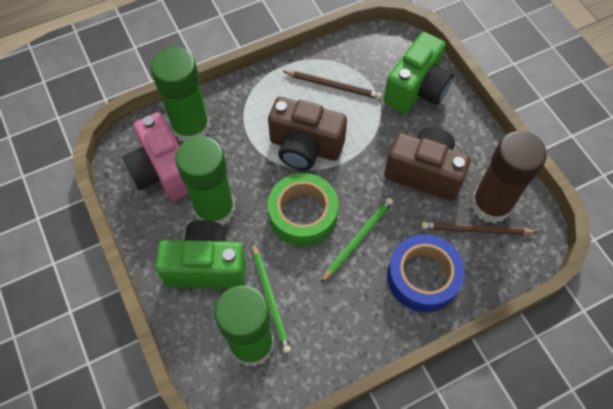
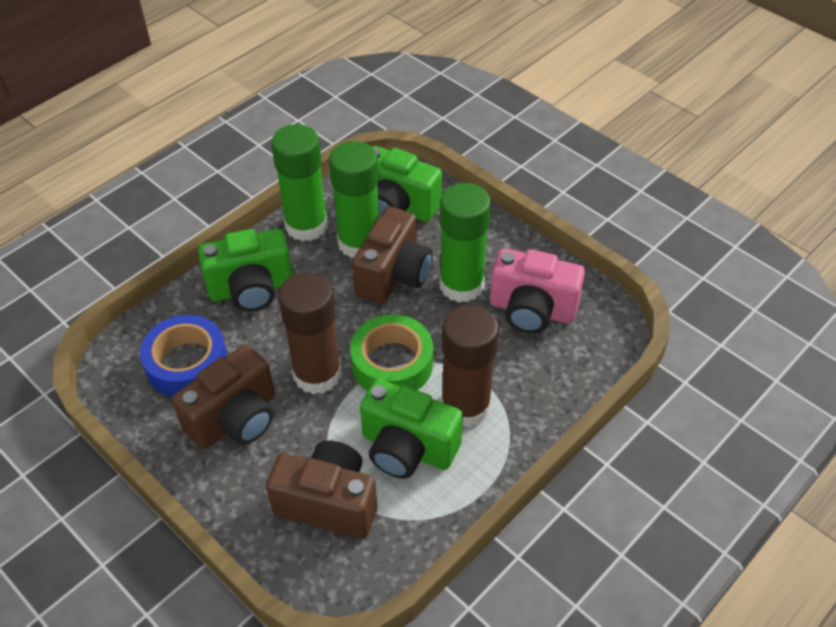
brown camera: 2 -> 3
brown glue stick: 1 -> 2
brown pencil: 2 -> 0
green camera: 2 -> 3
green pencil: 2 -> 0

